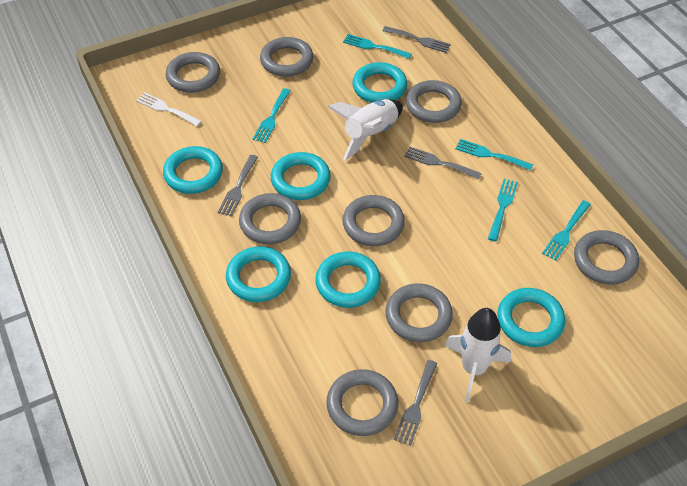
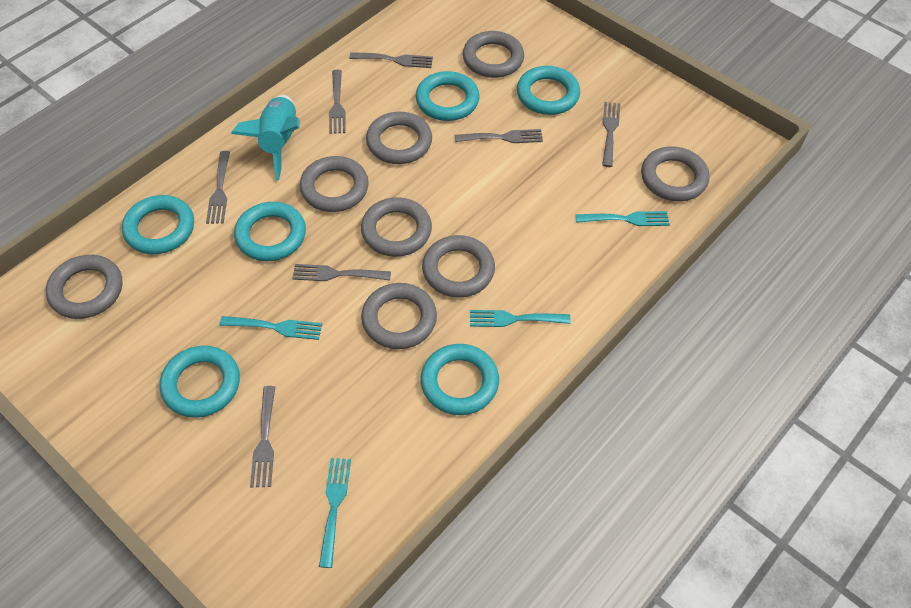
grey fork: 4 -> 7
turquoise fork: 5 -> 4
turquoise rocket: 0 -> 1
white fork: 1 -> 0
white rocket: 2 -> 0

